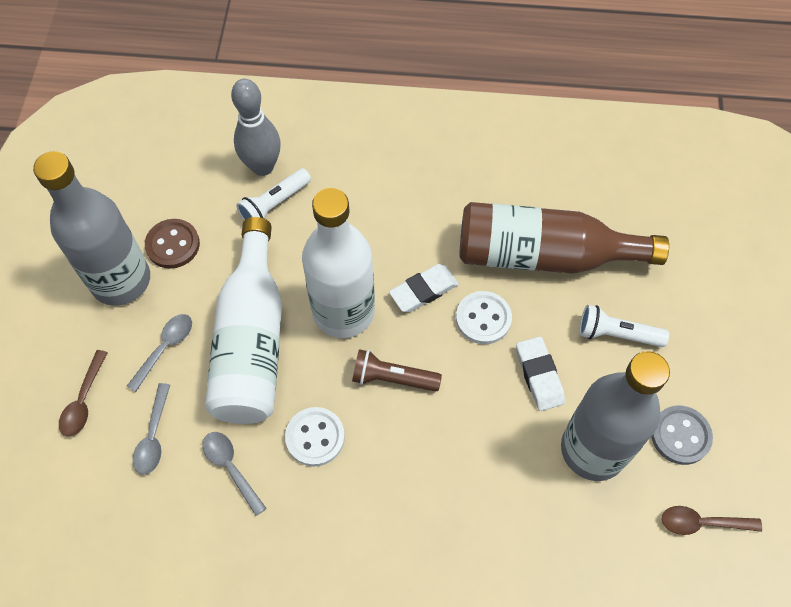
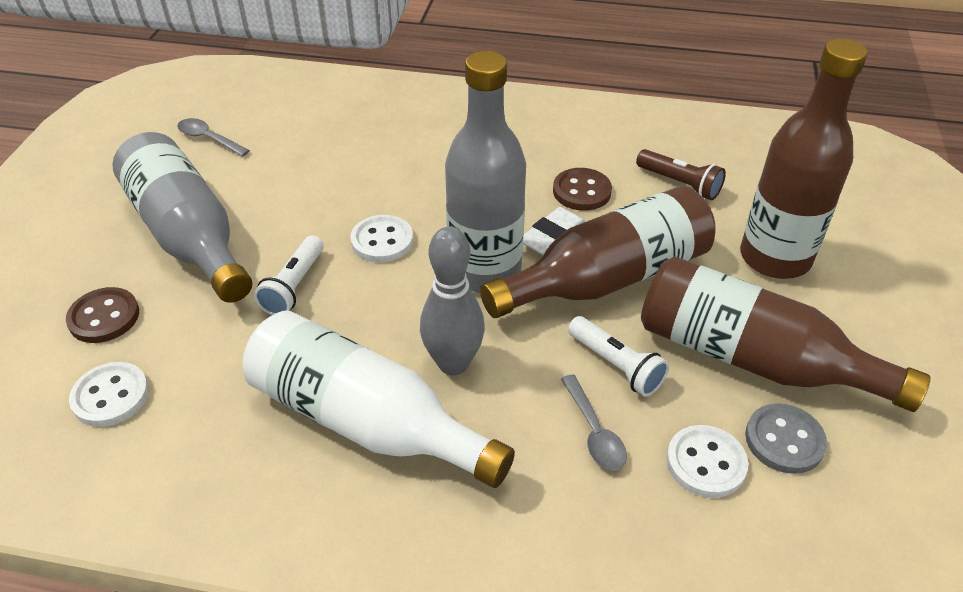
brown bottle: 1 -> 3
brown button: 1 -> 2
brown spoon: 2 -> 0
grey spoon: 3 -> 2
white bottle: 2 -> 1
white button: 2 -> 3
white eraser: 2 -> 1

